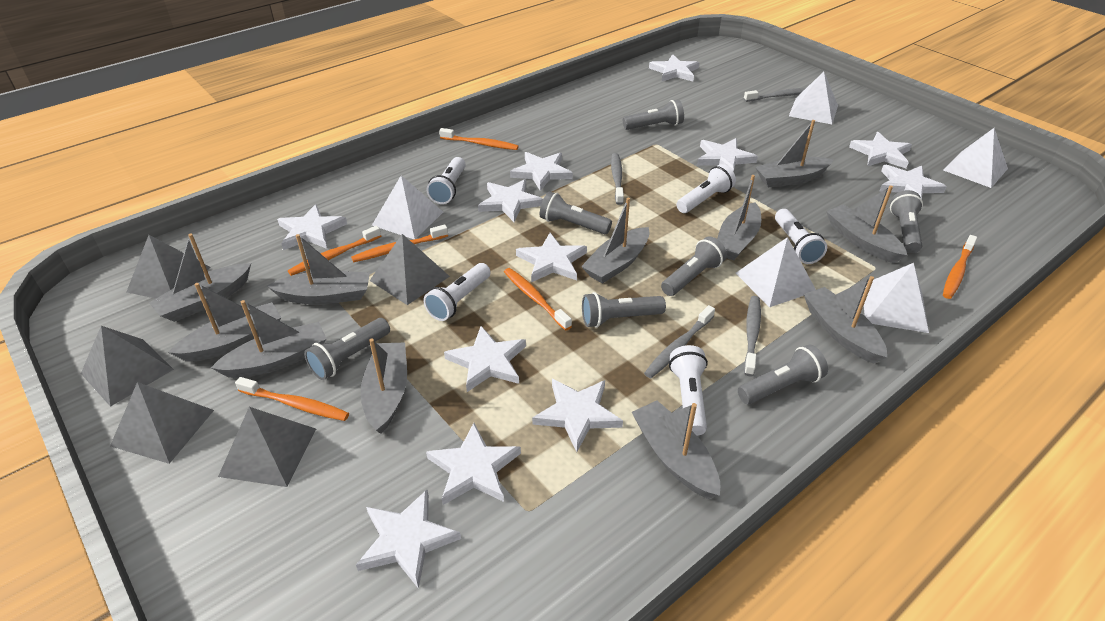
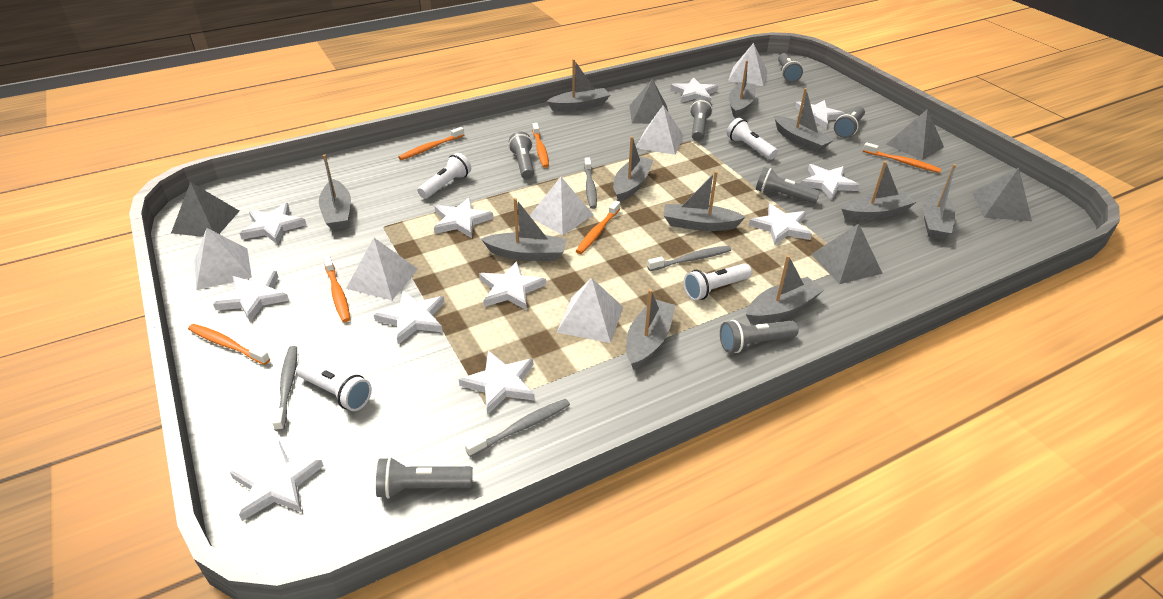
white flashlight: 5 -> 4
white pyramid: 5 -> 6
white star: 12 -> 11

